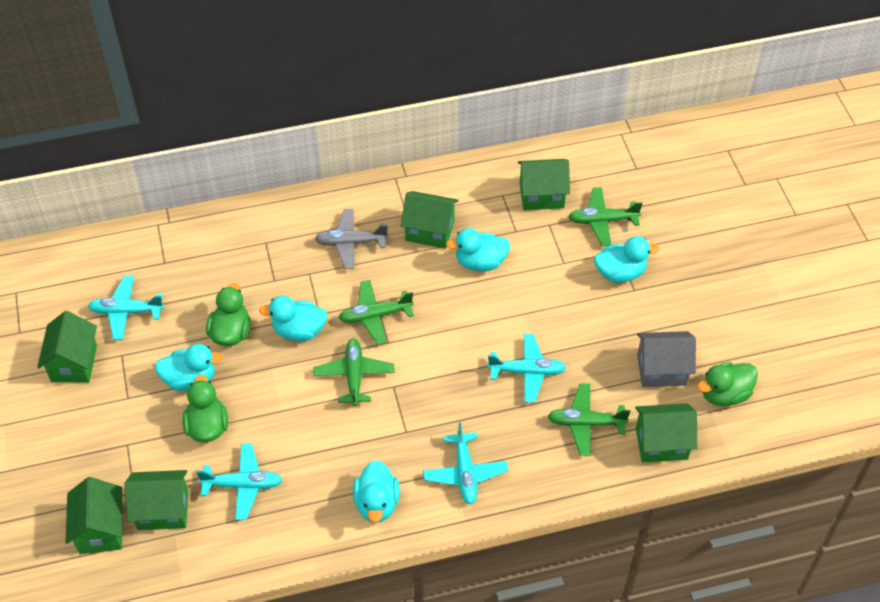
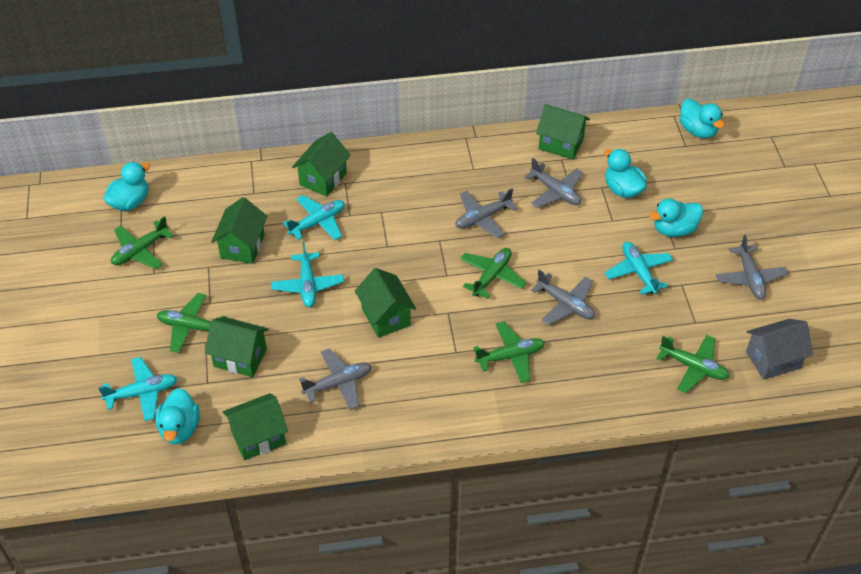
green duck: 3 -> 0
green plane: 4 -> 5
grey plane: 1 -> 5

